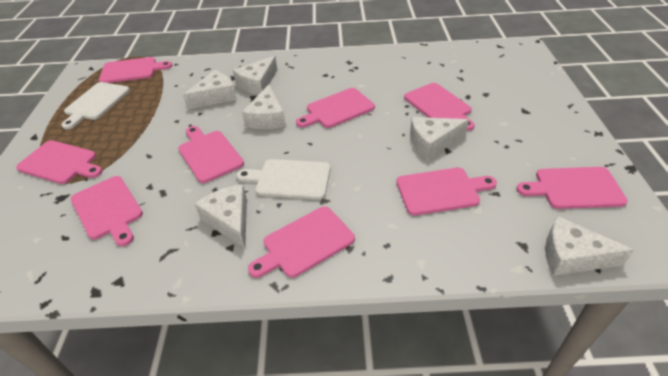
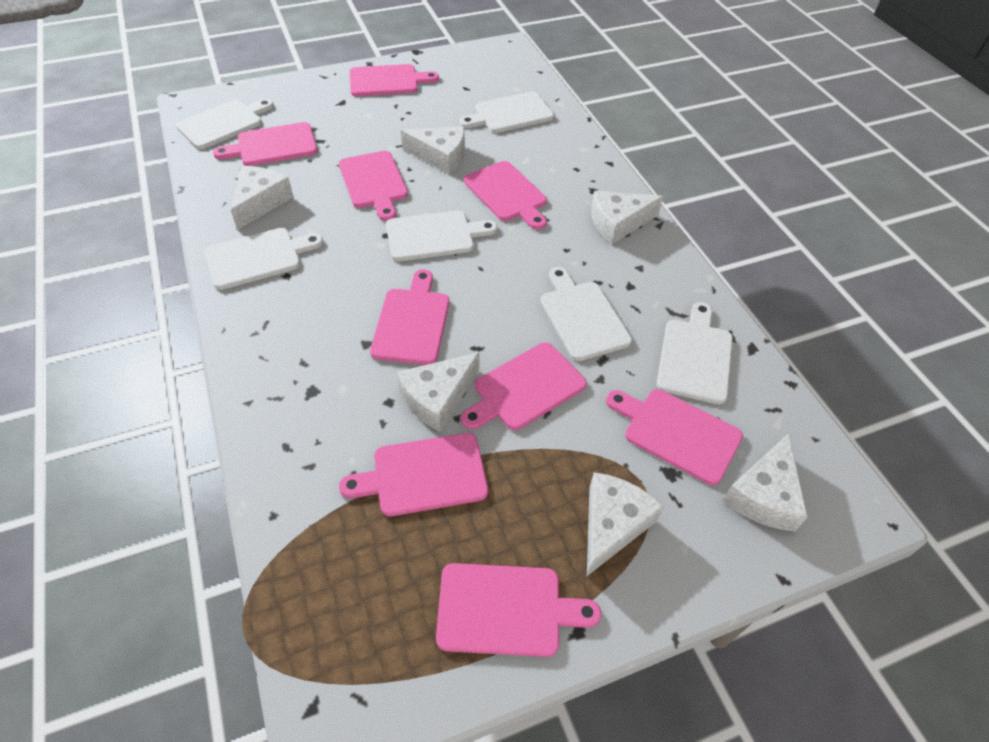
white cutting board: 2 -> 6

